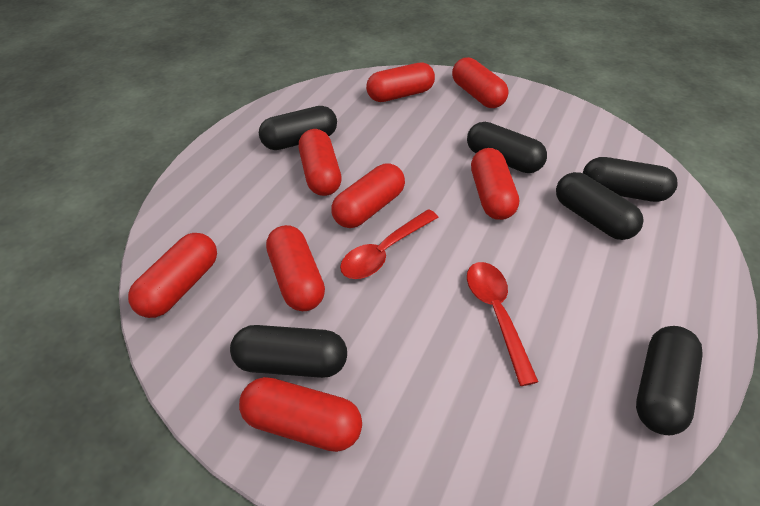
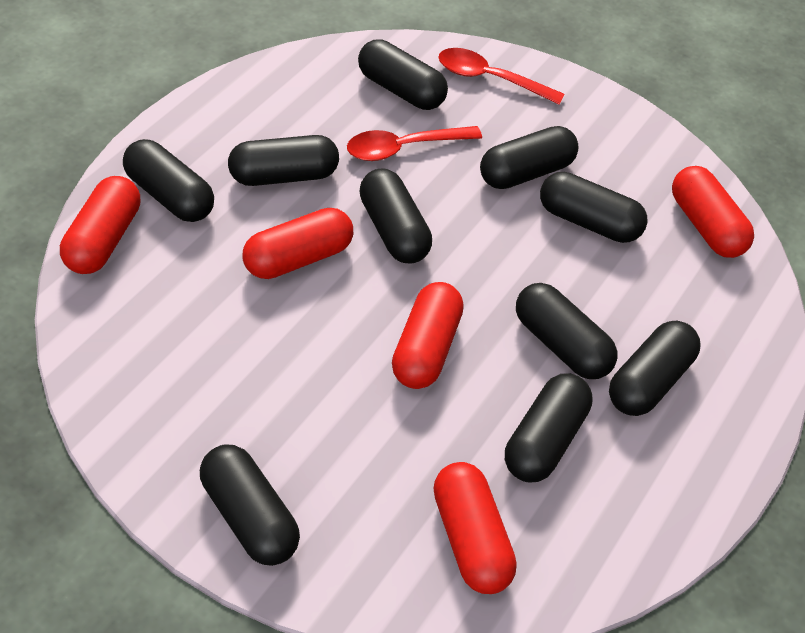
black capsule: 6 -> 10
red capsule: 8 -> 5

